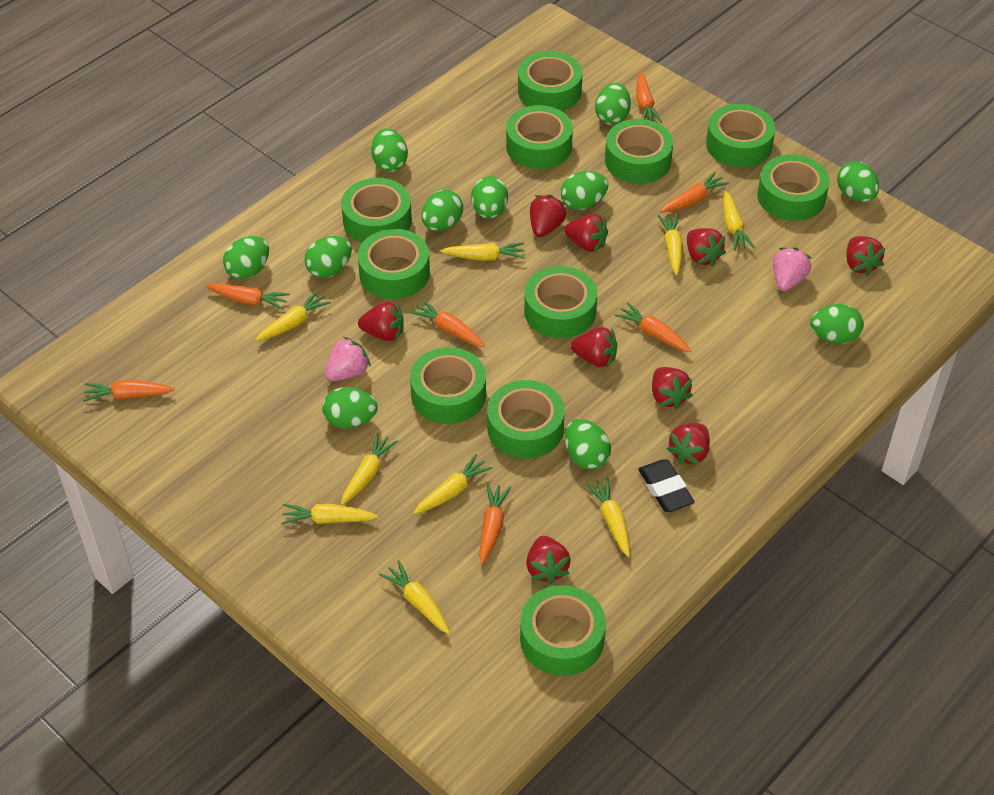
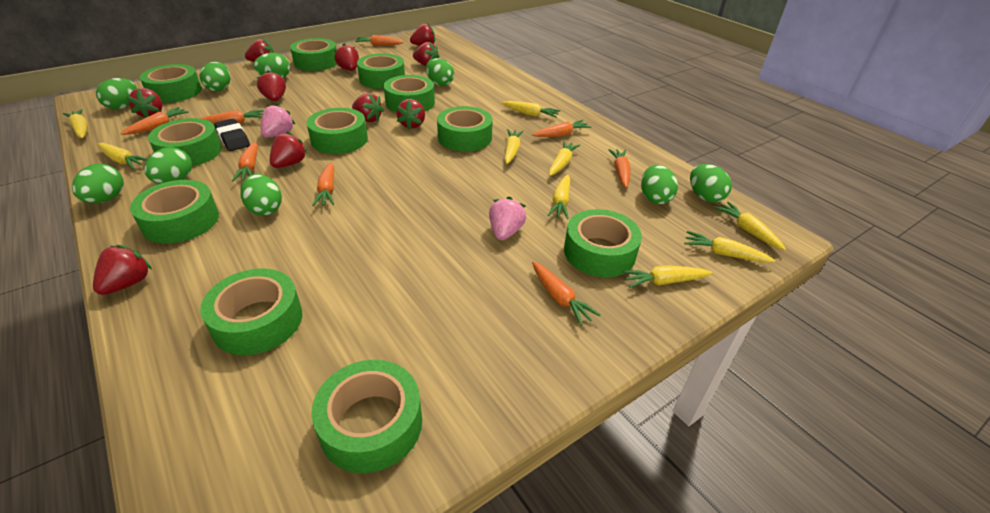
green egg: 11 -> 9
orange carrot: 7 -> 8
red strawberry: 9 -> 10

